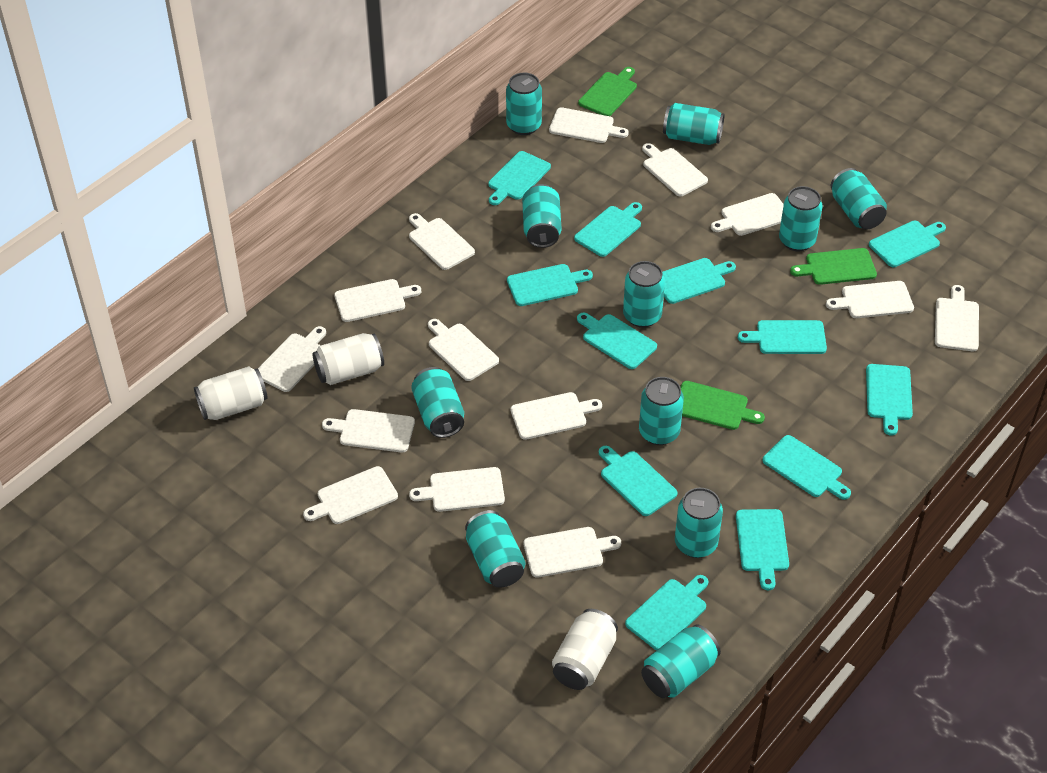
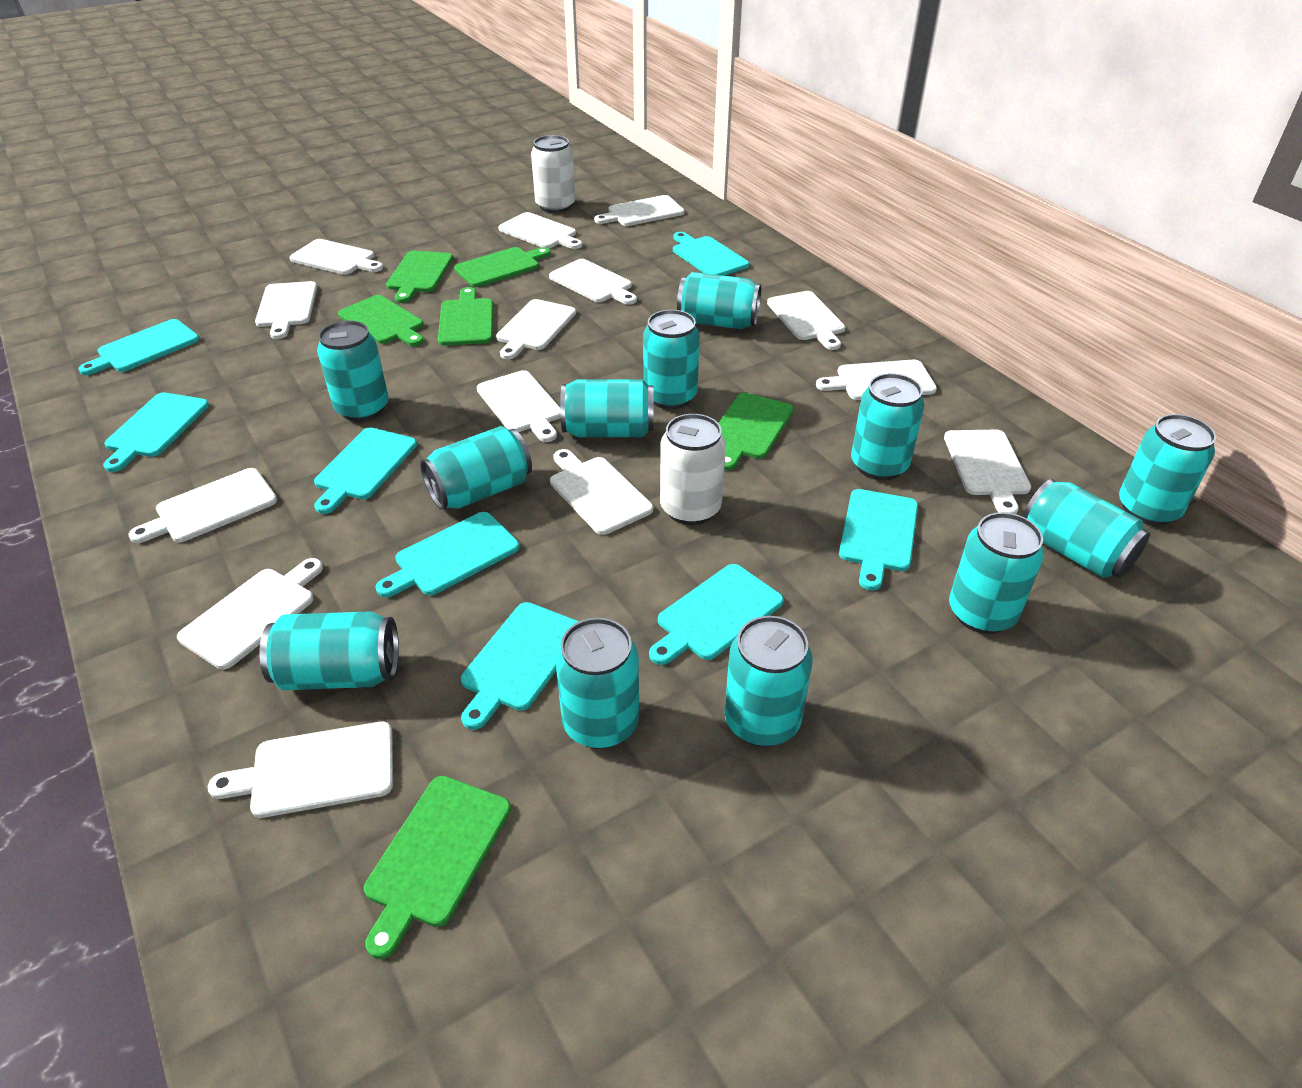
green cutting board: 3 -> 6
turquoise can: 11 -> 12
turquoise cutting board: 12 -> 8
white can: 3 -> 2

